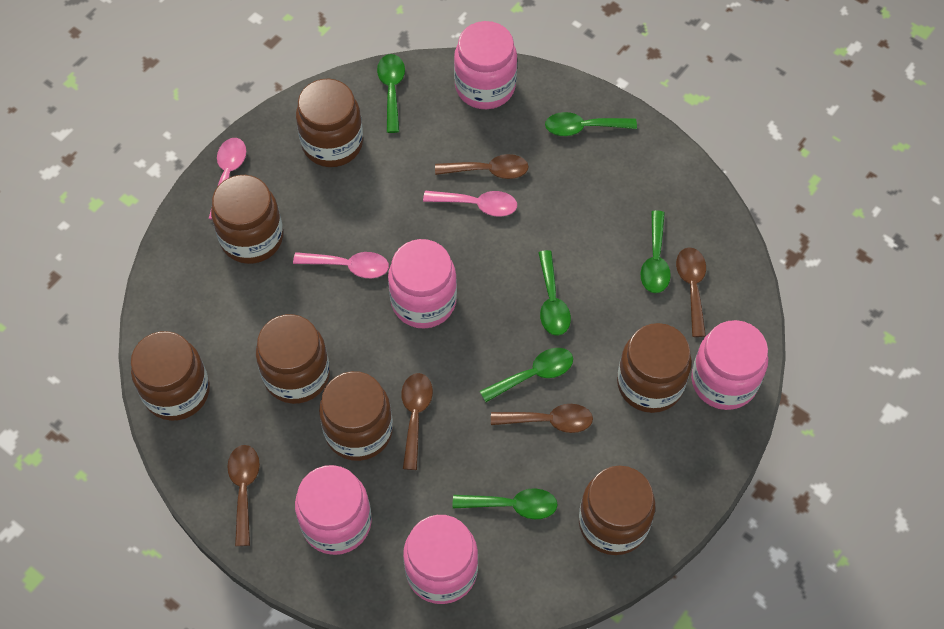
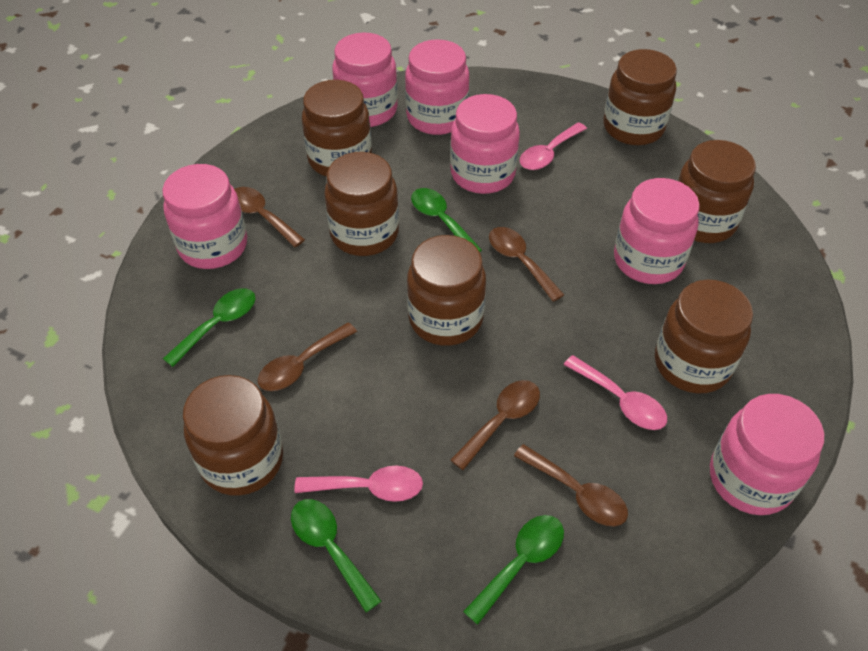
green spoon: 6 -> 4
pink jar: 5 -> 6

